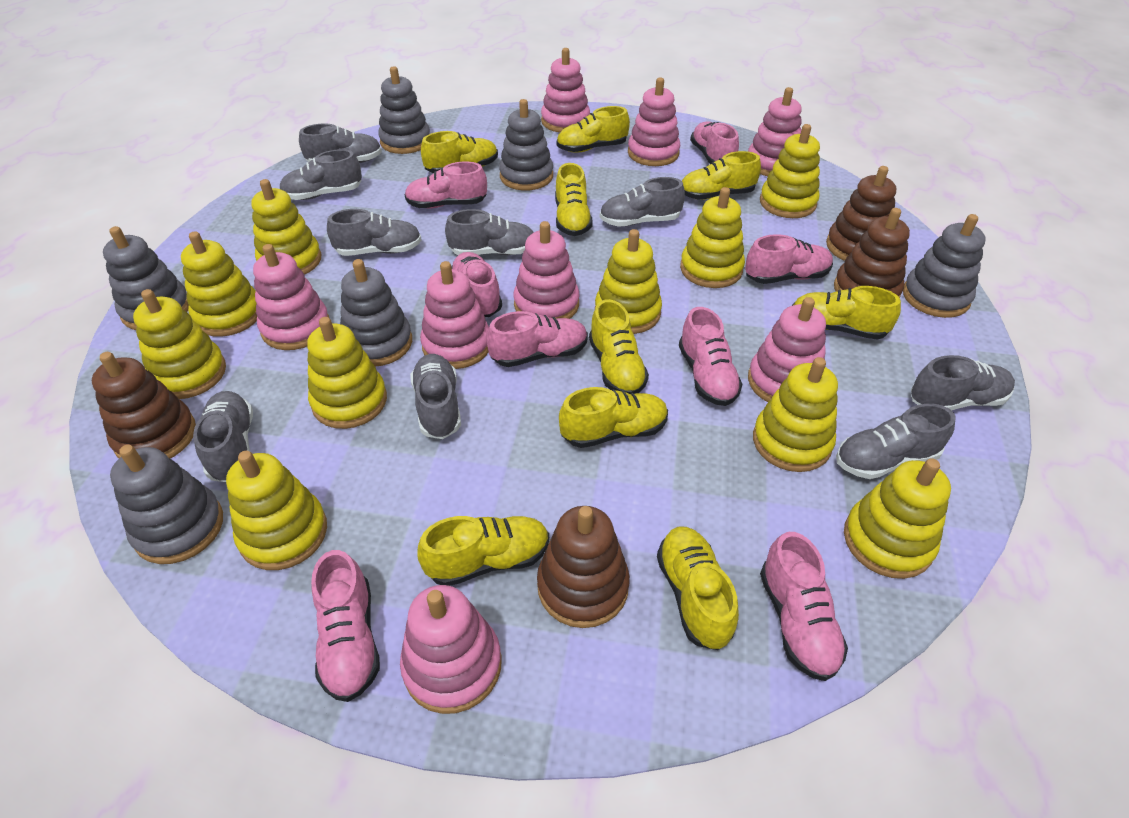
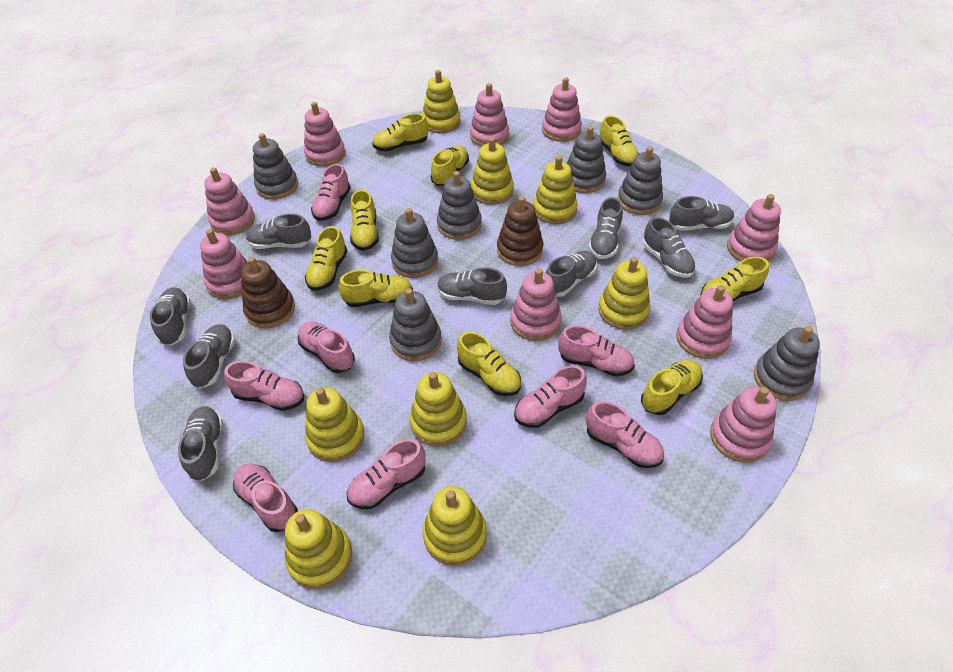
brown stacking toy: 4 -> 2
grey stacking toy: 6 -> 7
pink stacking toy: 8 -> 9
yellow stacking toy: 10 -> 8

